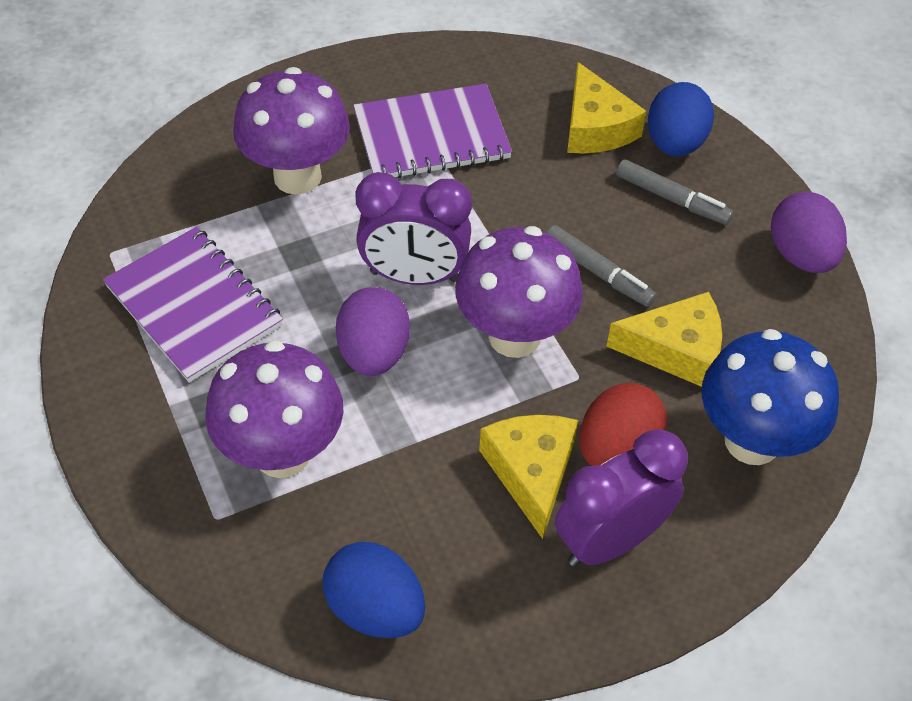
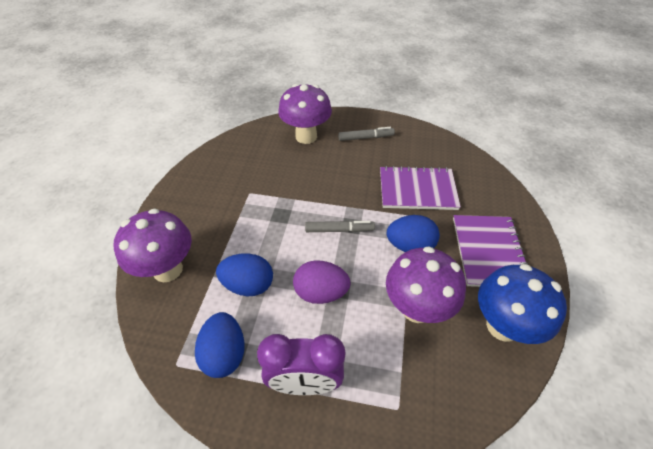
blue egg: 2 -> 3
purple clock: 2 -> 1
purple egg: 2 -> 1
red egg: 1 -> 0
yellow cheese: 3 -> 0

